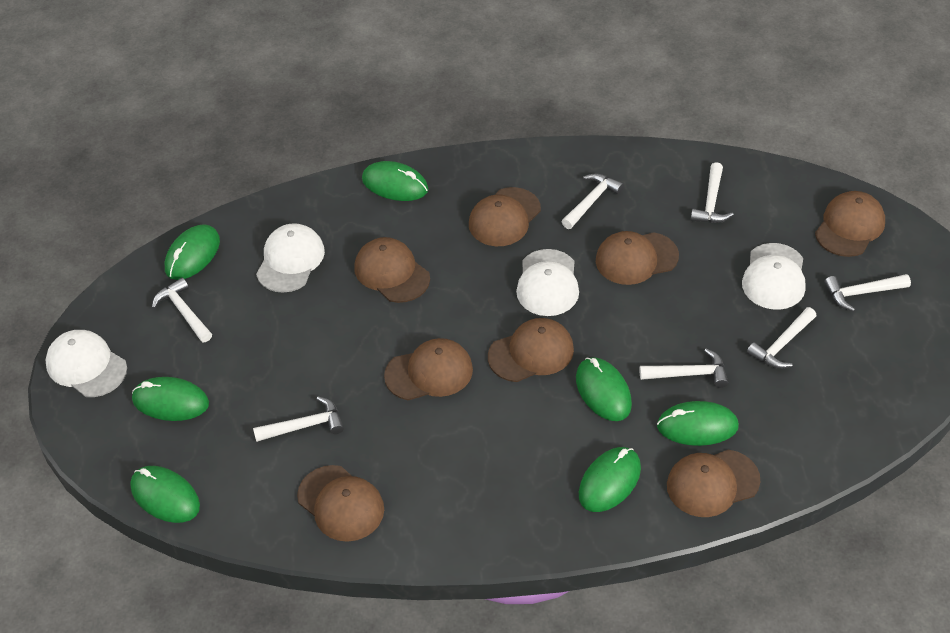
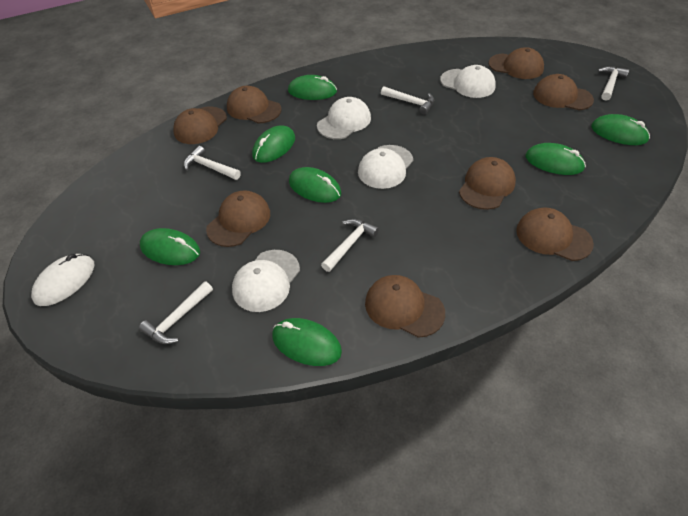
white hammer: 7 -> 5
white mouse: 0 -> 1

